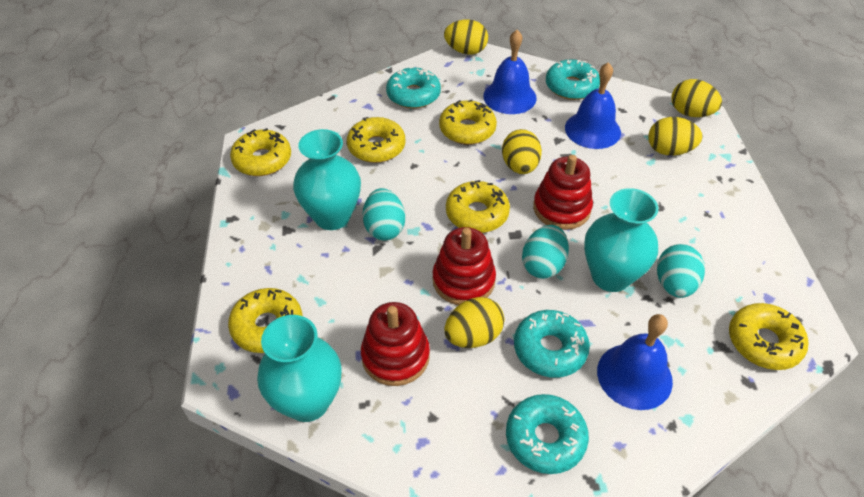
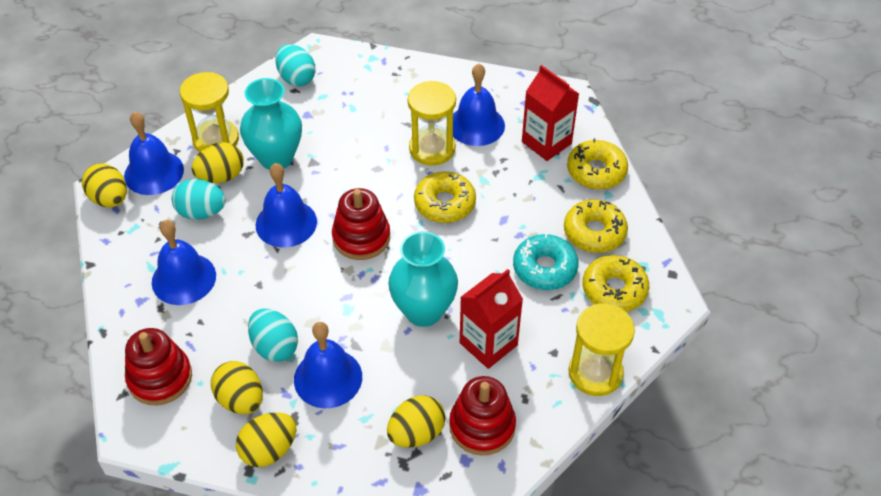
blue bell: 3 -> 5
red carton: 0 -> 2
turquoise donut: 4 -> 1
turquoise vase: 3 -> 2
yellow donut: 6 -> 4
yellow hourglass: 0 -> 3

